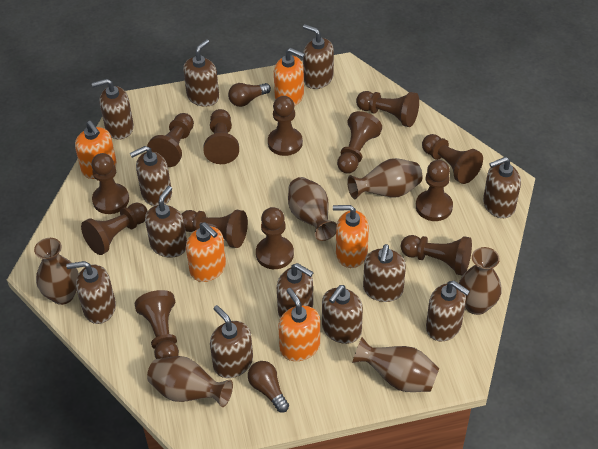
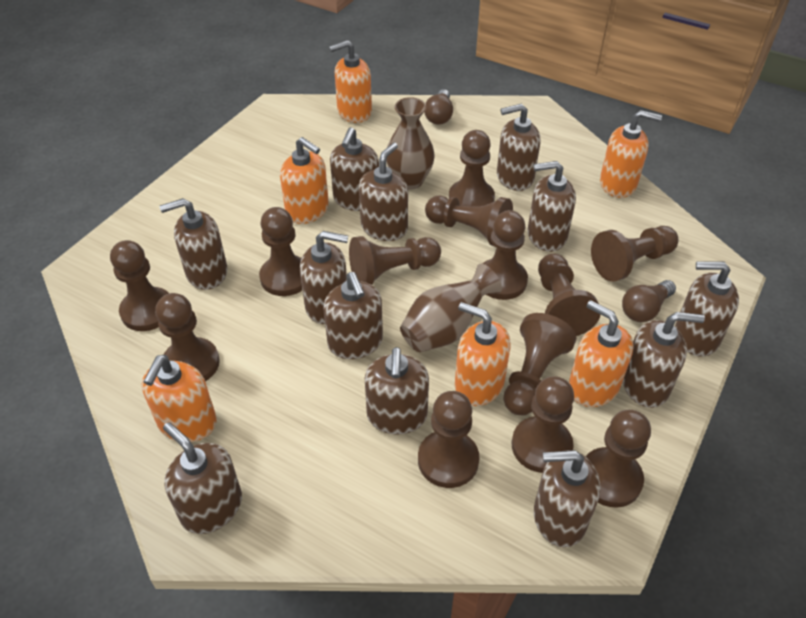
brown vase: 6 -> 2
orange soap dispenser: 5 -> 6

